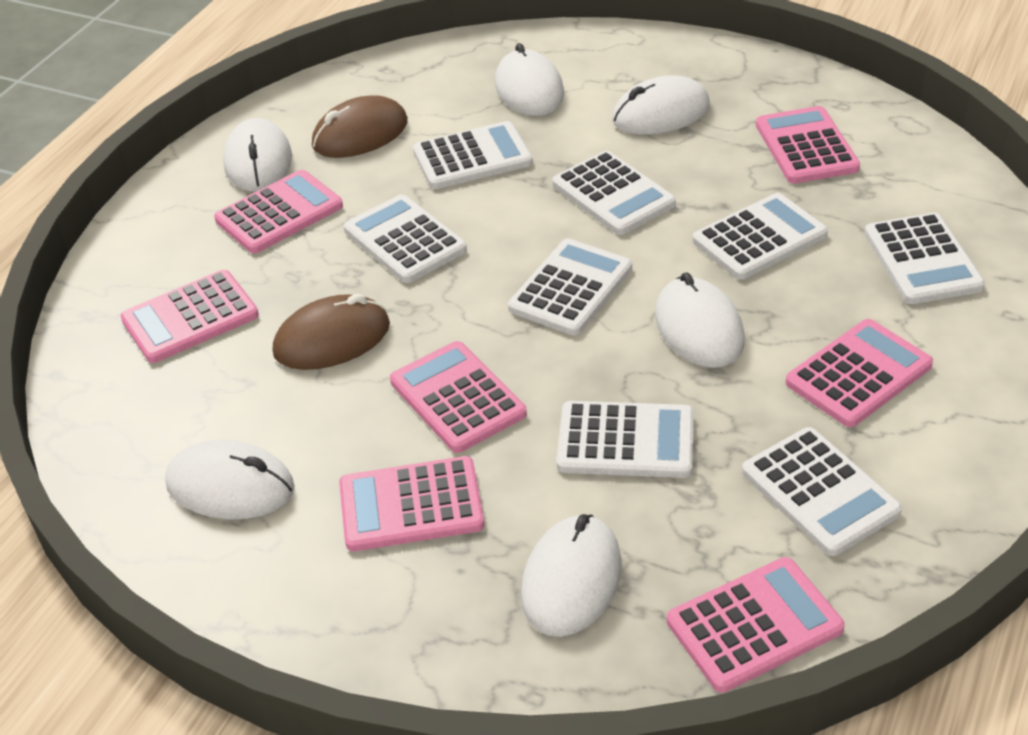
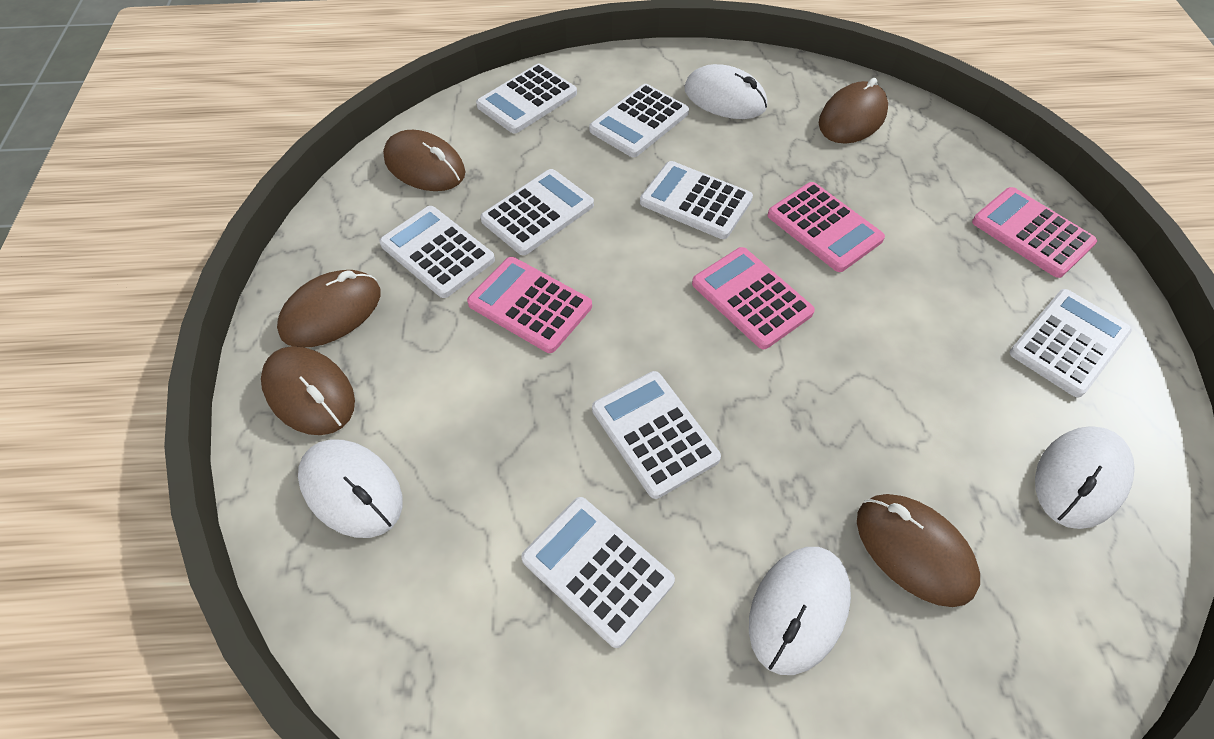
brown mouse: 2 -> 5
pink calculator: 7 -> 4
white mouse: 6 -> 4

